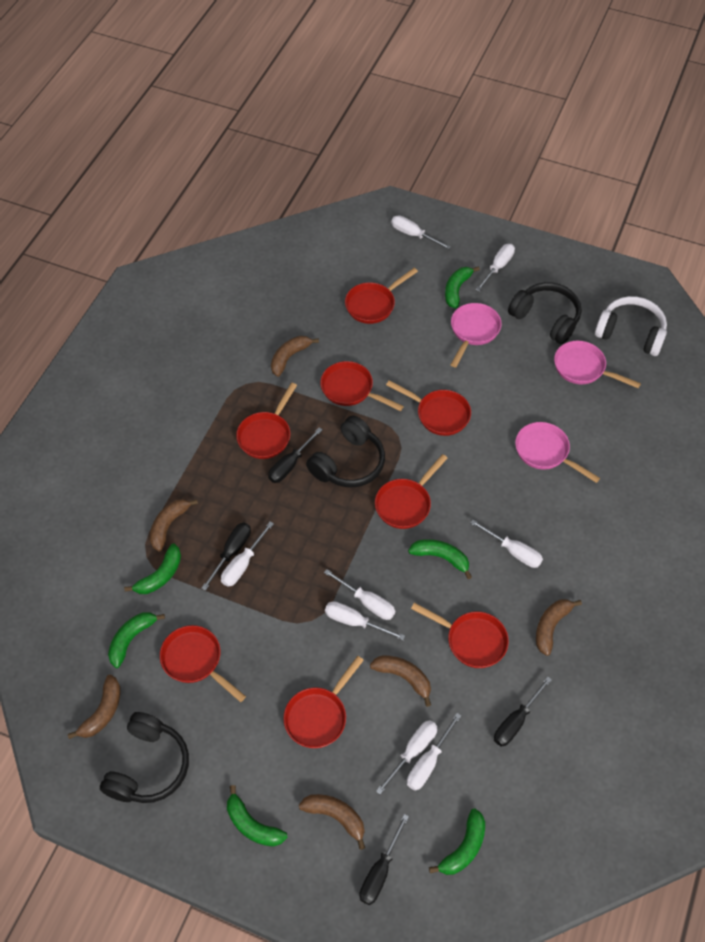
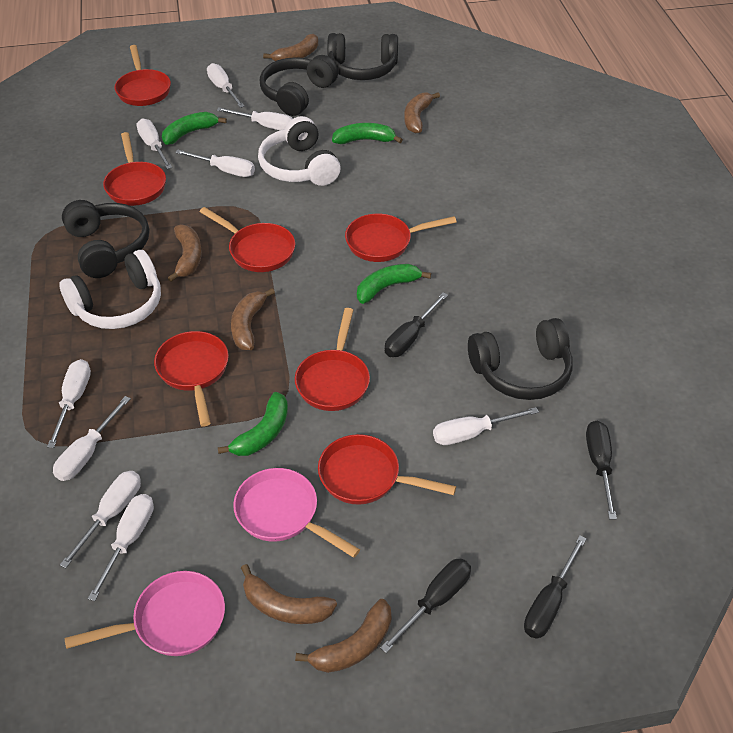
black headphones: 3 -> 4
green banana: 6 -> 4
pink pan: 3 -> 2
red pan: 8 -> 7
white headphones: 1 -> 2
white screwdriver: 8 -> 9

